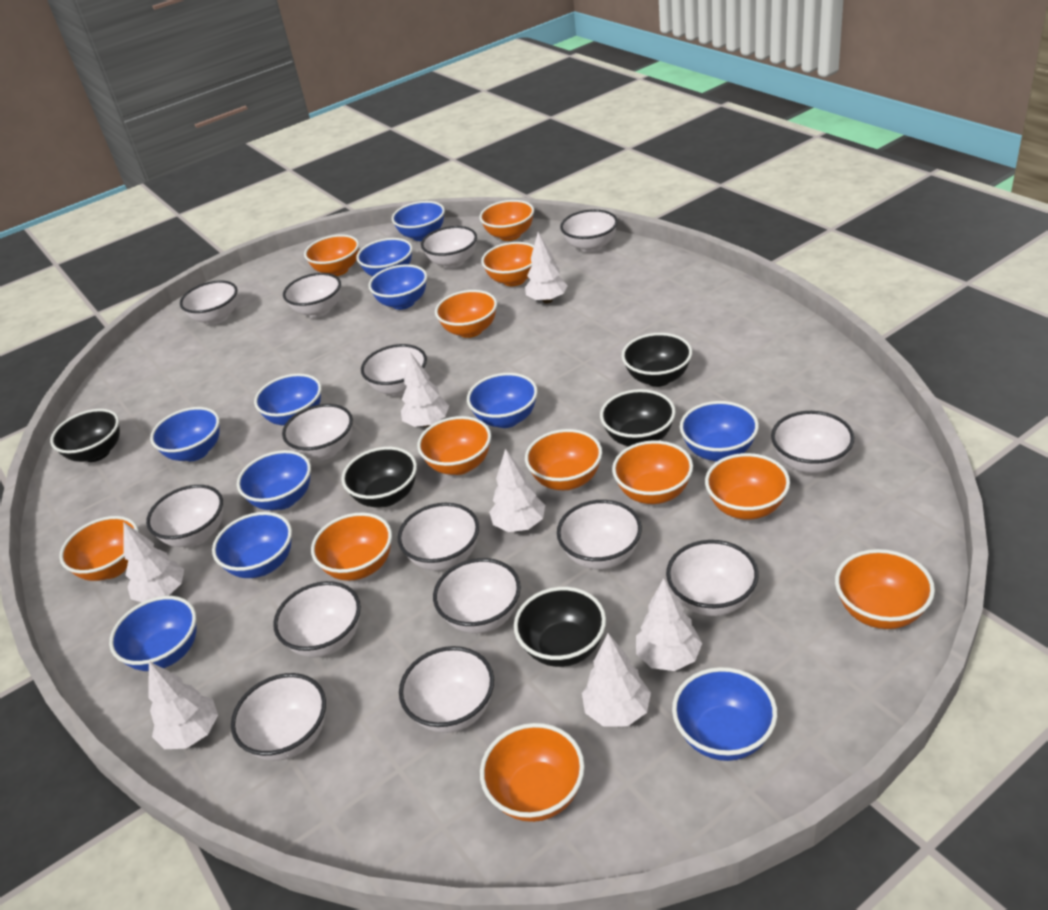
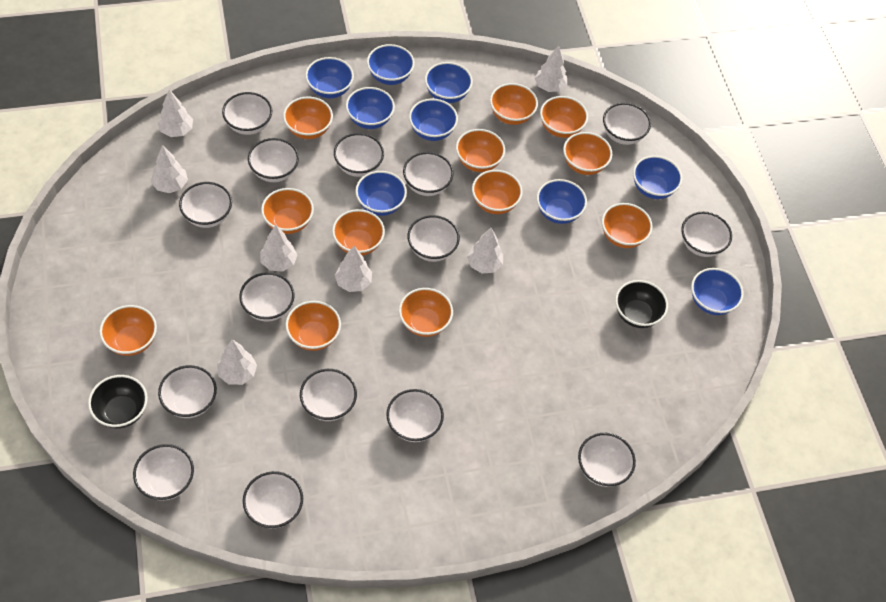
black bowl: 5 -> 2
blue bowl: 11 -> 9

